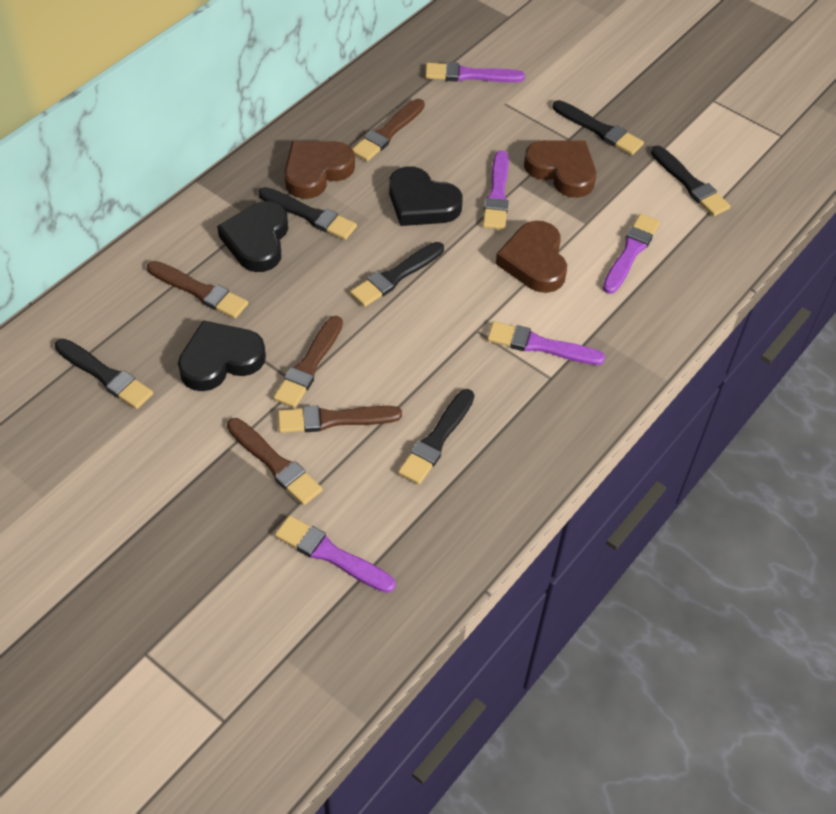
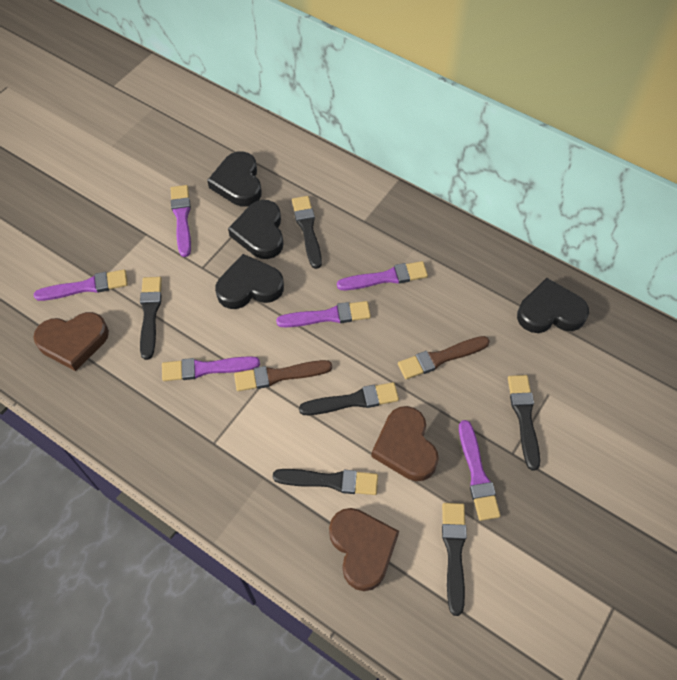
black heart: 3 -> 4
brown brush: 5 -> 2
purple brush: 5 -> 6

